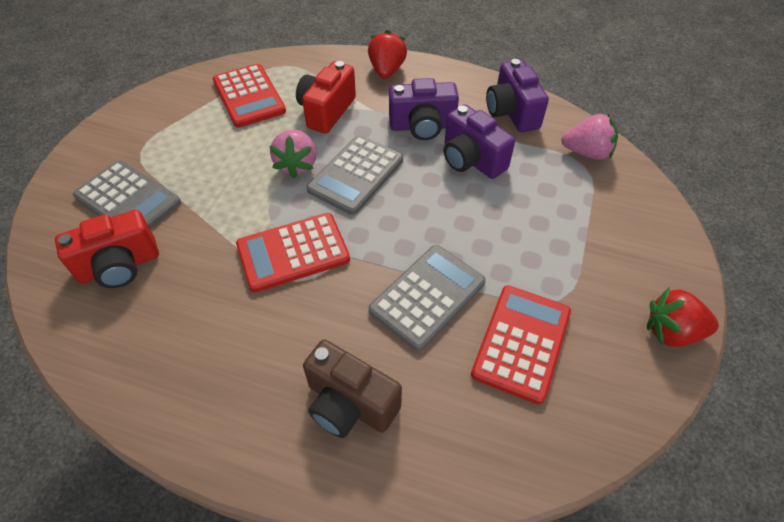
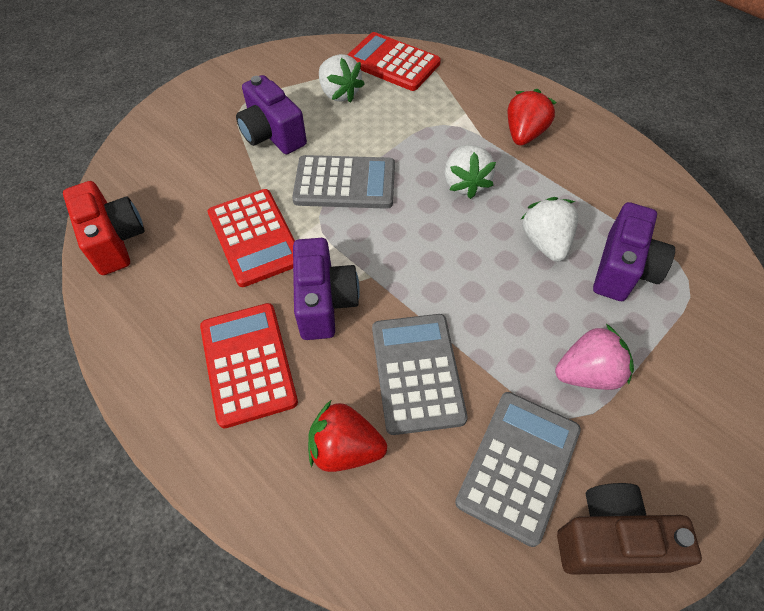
pink strawberry: 2 -> 1
red camera: 2 -> 1
white strawberry: 0 -> 3

